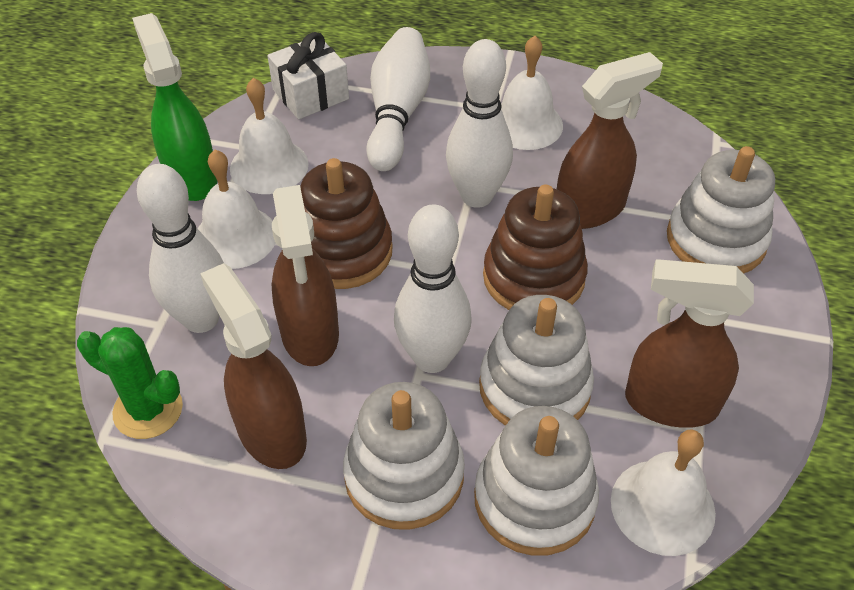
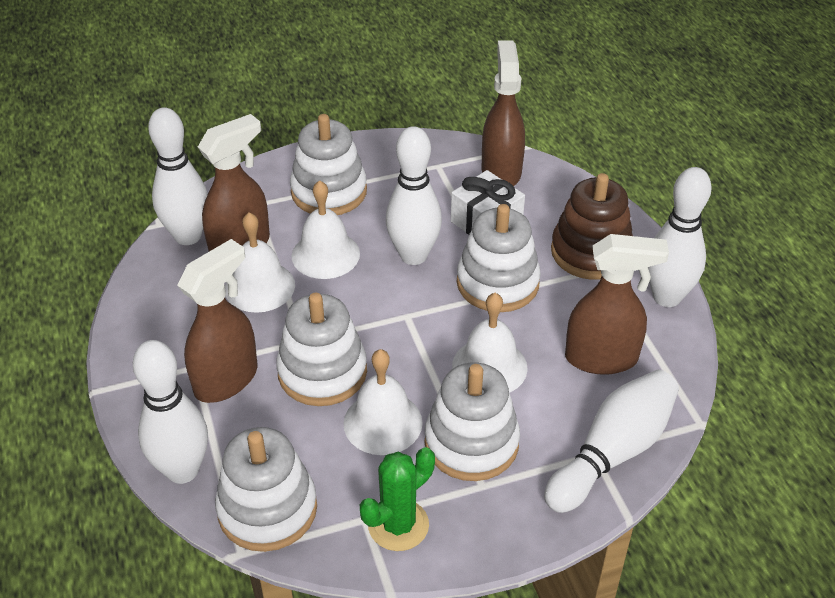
brown stacking toy: 2 -> 1
green spray bottle: 1 -> 0
white bowling pin: 4 -> 5
white stacking toy: 4 -> 5

